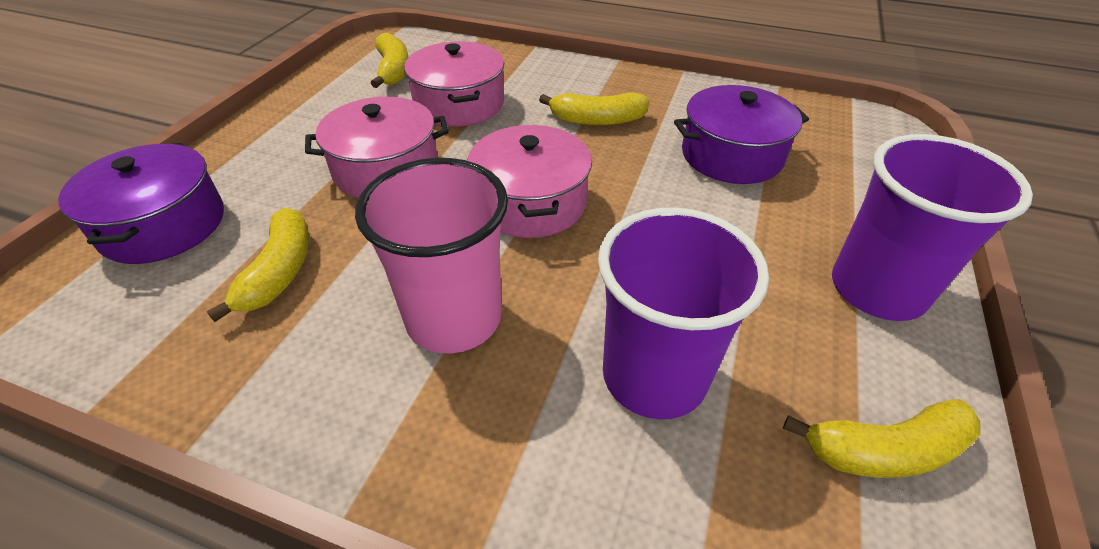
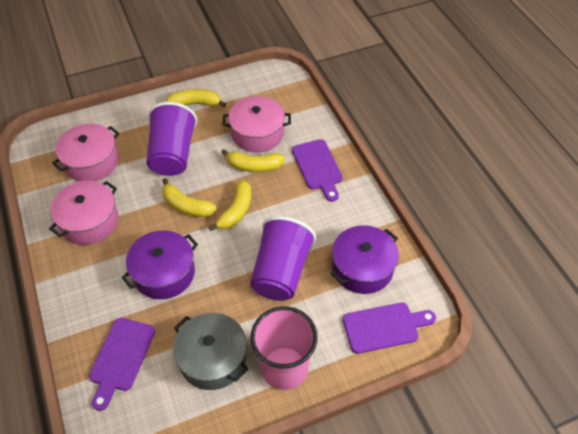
grey pot: 0 -> 1
purple cutting board: 0 -> 3

